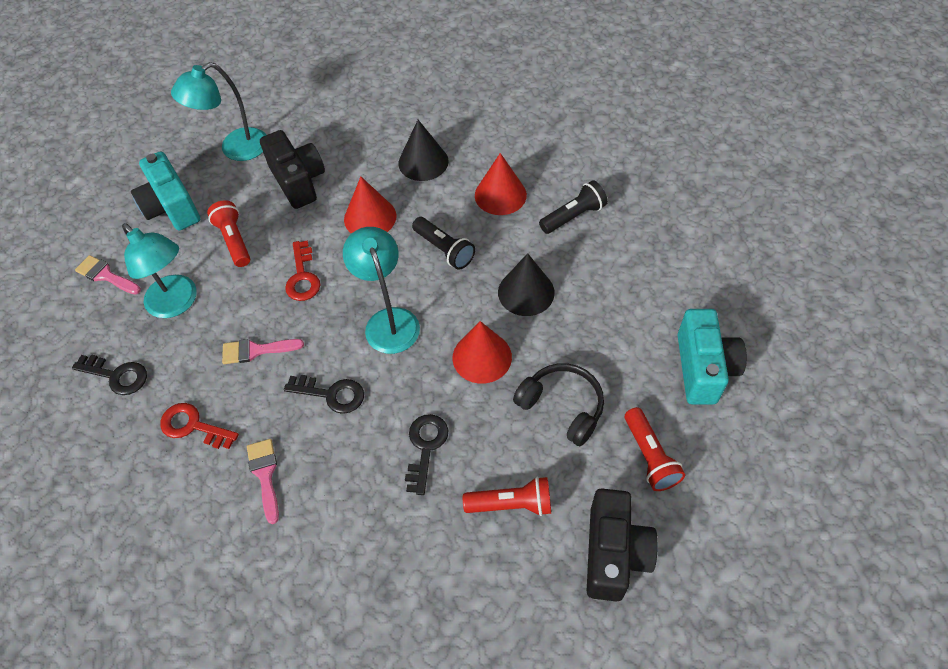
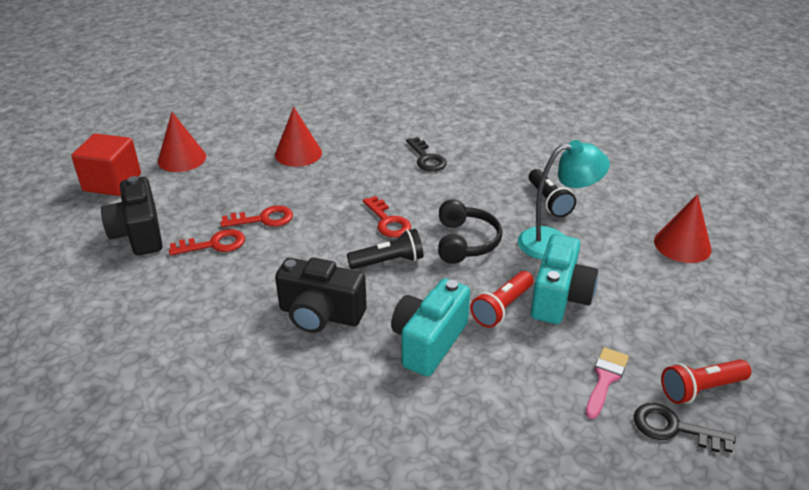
black cone: 2 -> 0
black key: 3 -> 2
pink brush: 3 -> 1
red cube: 0 -> 1
red flashlight: 3 -> 2
red key: 2 -> 3
turquoise lamp: 3 -> 1

